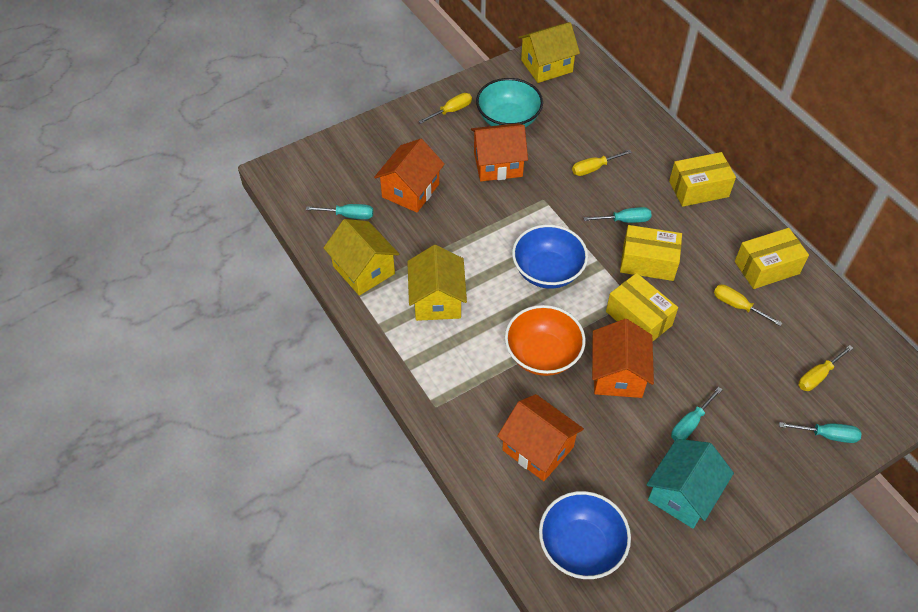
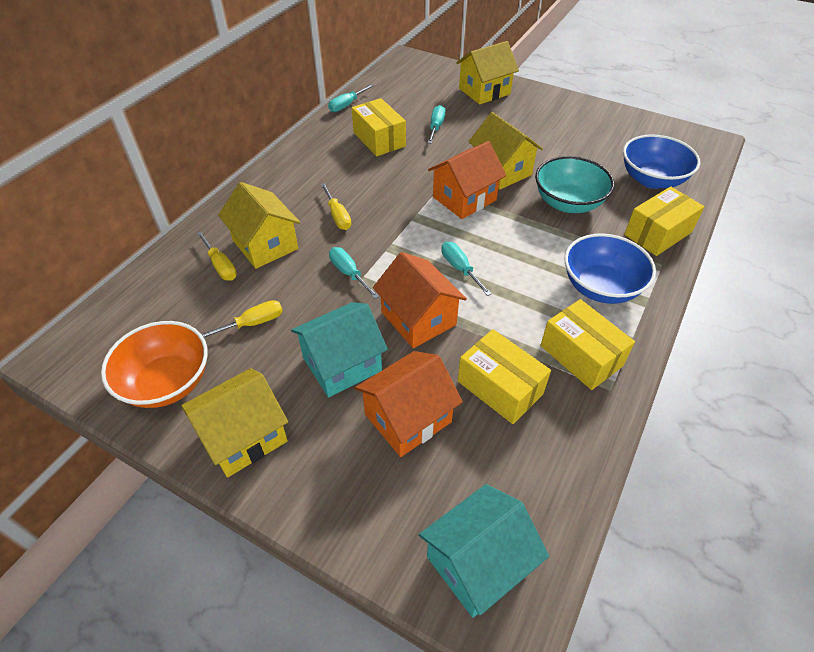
orange house: 4 -> 3
turquoise house: 1 -> 2
yellow house: 3 -> 4
yellow screwdriver: 4 -> 3

